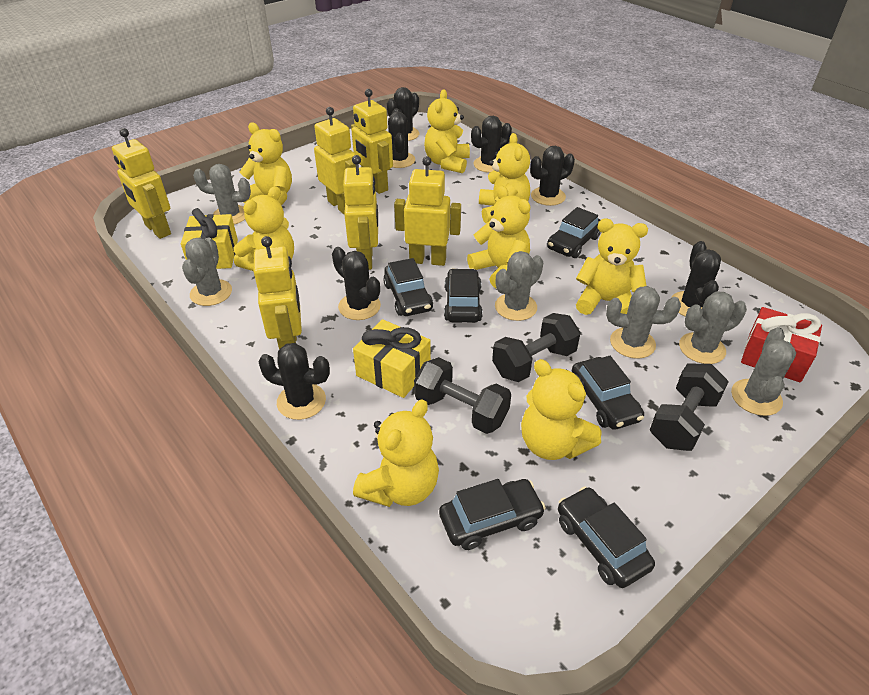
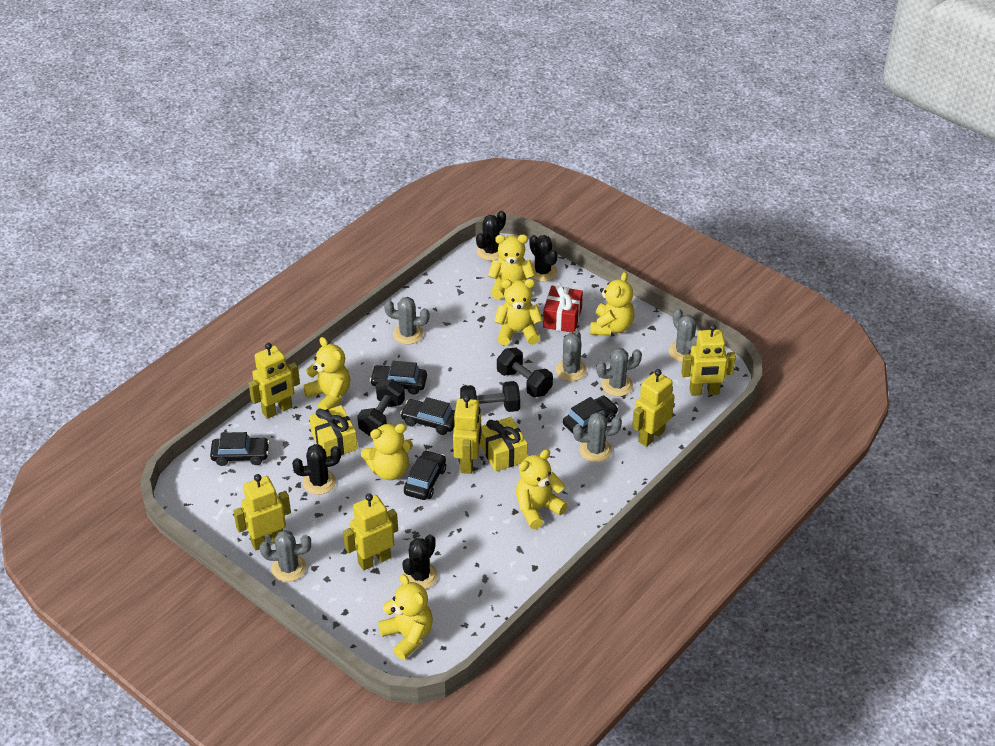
black cactus: 7 -> 4
black car: 6 -> 5
yellow teddy bear: 8 -> 7

